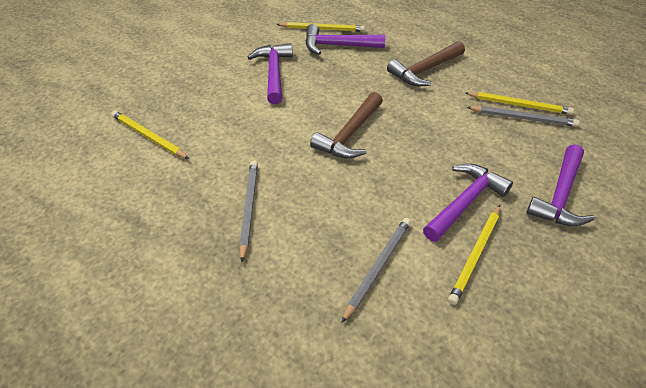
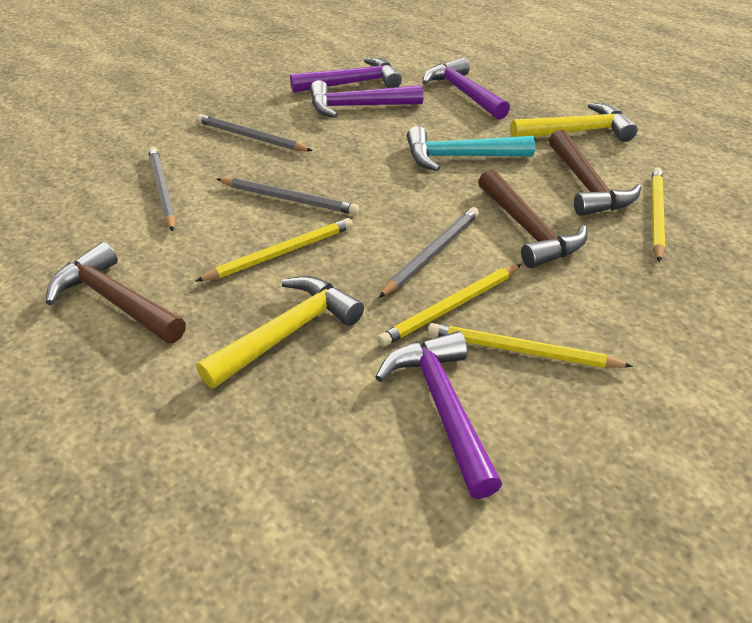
brown hammer: 2 -> 3
grey pencil: 3 -> 4
turquoise hammer: 0 -> 1
yellow hammer: 0 -> 2

